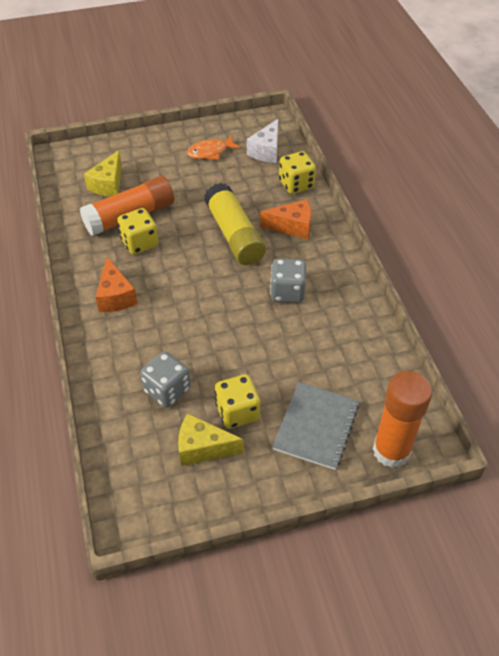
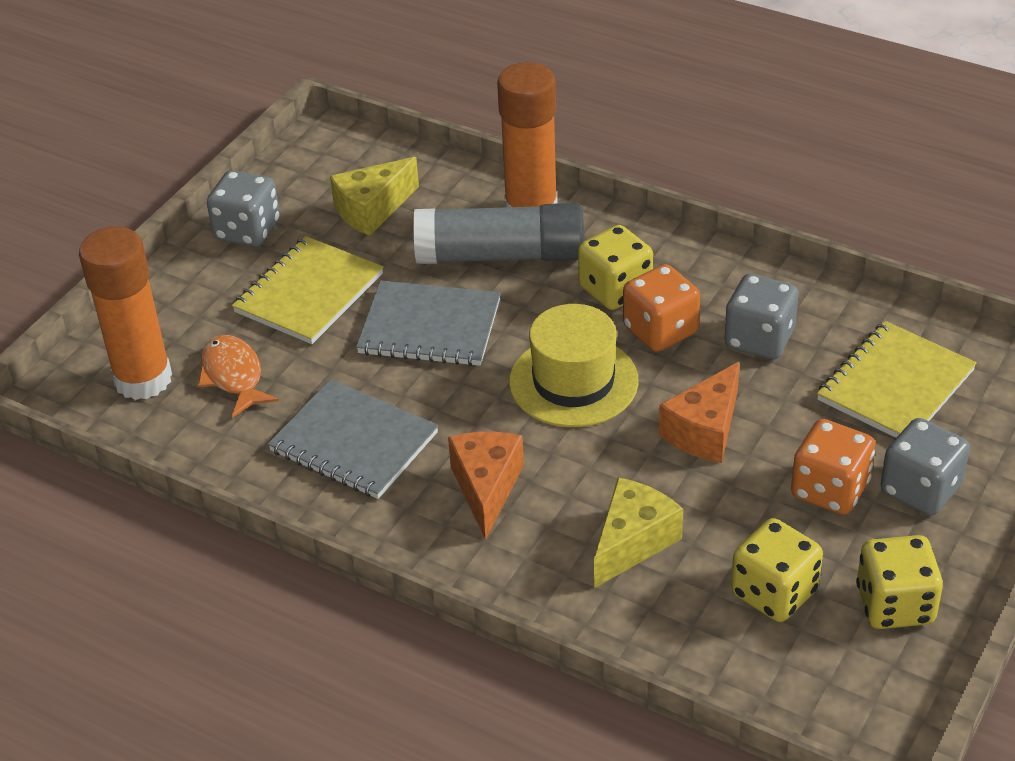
grey dice: 2 -> 3
grey glue stick: 0 -> 1
grey notebook: 1 -> 2
orange dice: 0 -> 2
white cheese: 1 -> 0
yellow glue stick: 1 -> 0
yellow hat: 0 -> 1
yellow notebook: 0 -> 2

